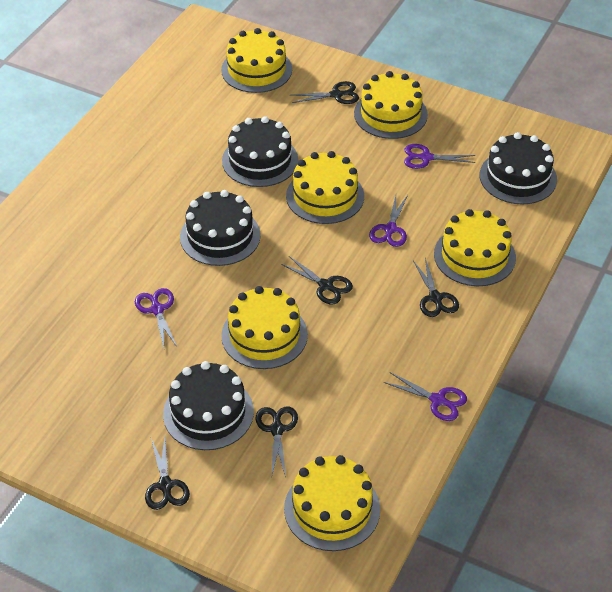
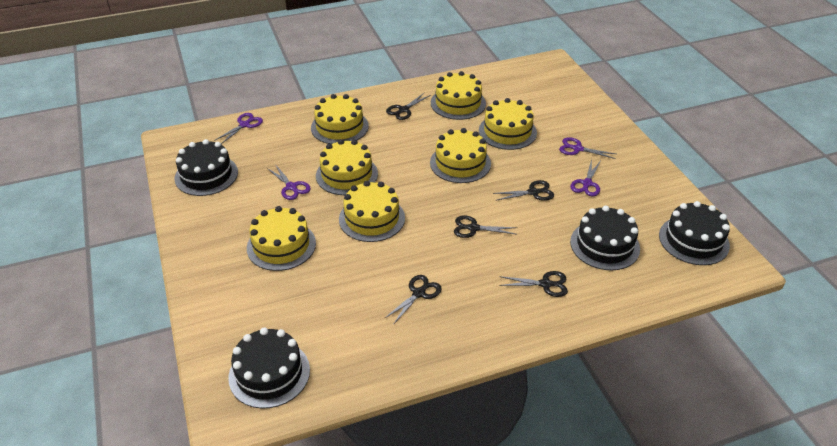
yellow cake: 6 -> 7

